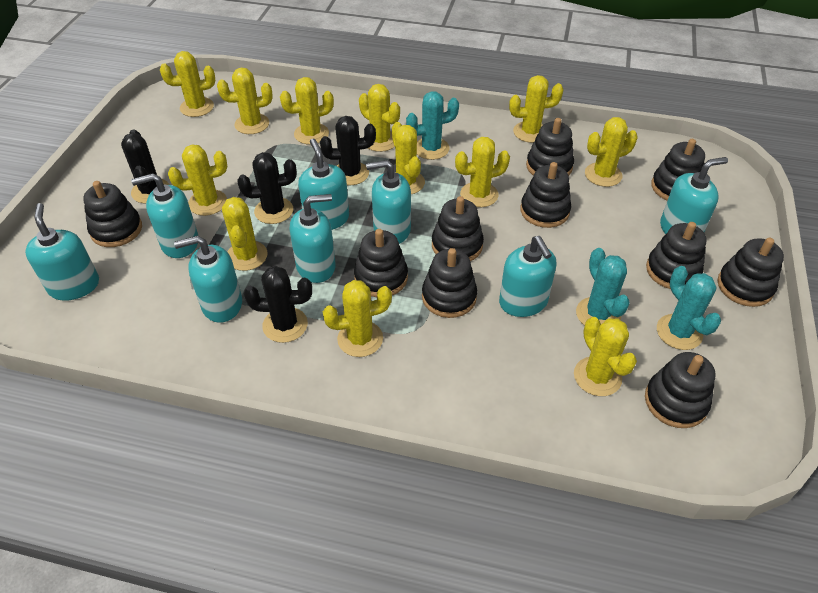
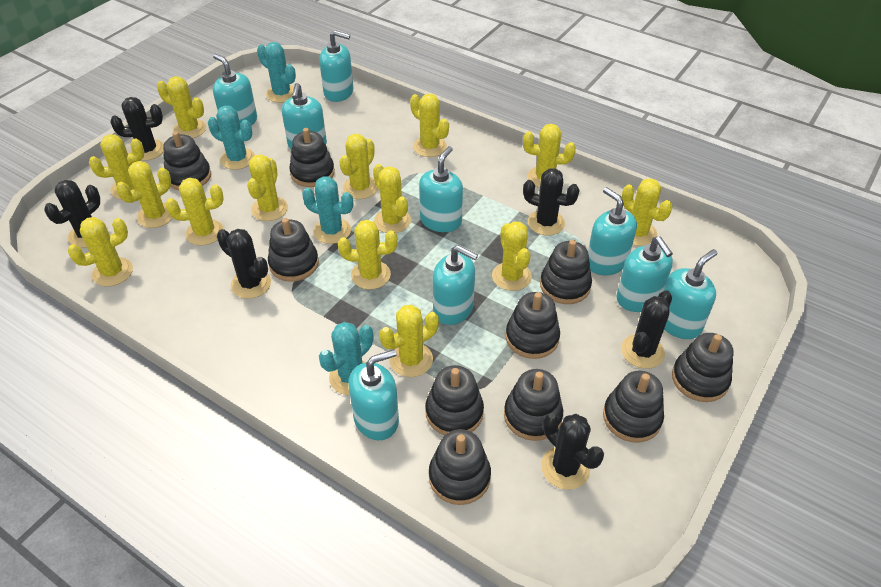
black cactus: 4 -> 6
turquoise cactus: 3 -> 4
turquoise soap dispenser: 8 -> 9
yellow cactus: 12 -> 14

